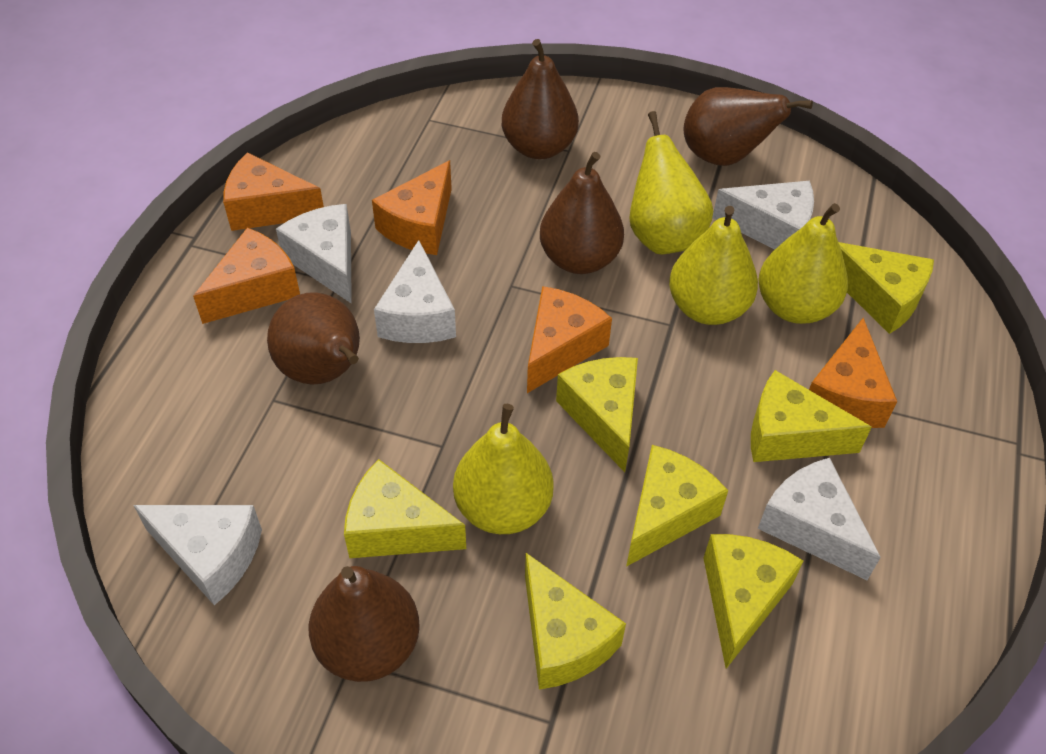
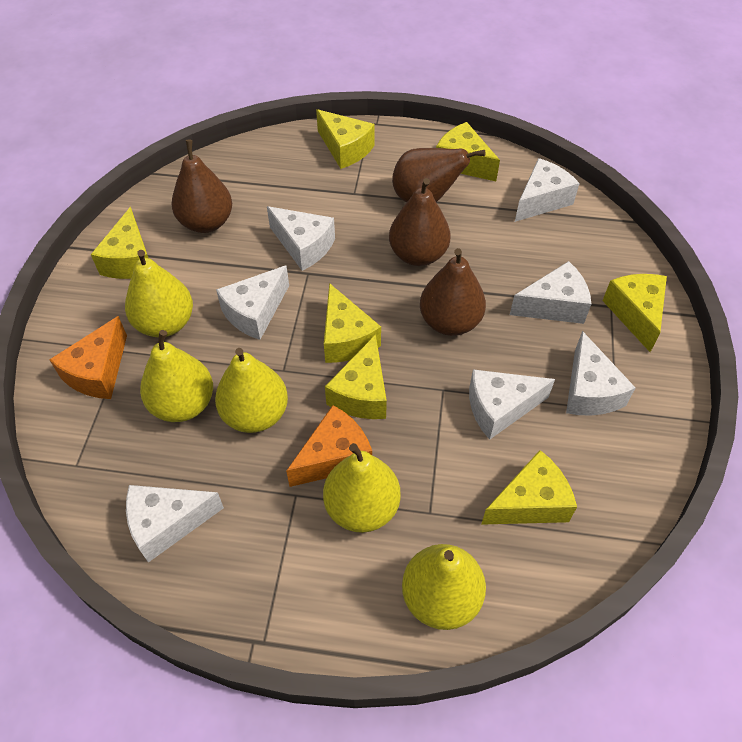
brown pear: 5 -> 4
orange cheese: 5 -> 2
white cheese: 5 -> 7
yellow pear: 4 -> 5

